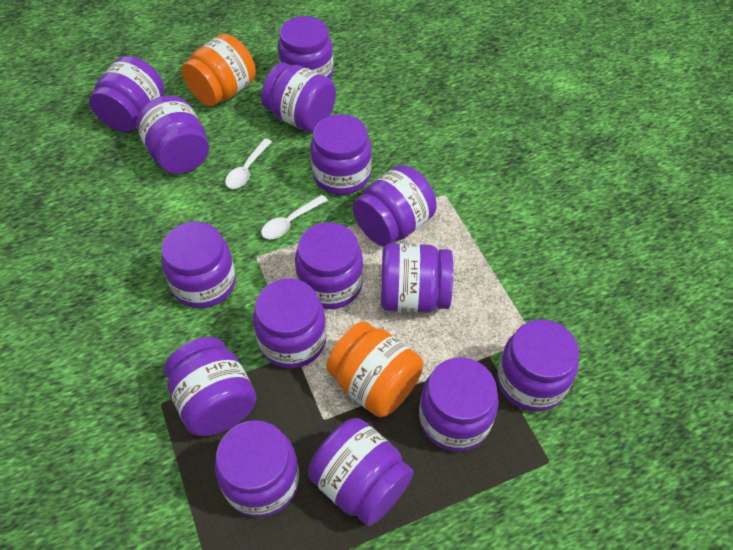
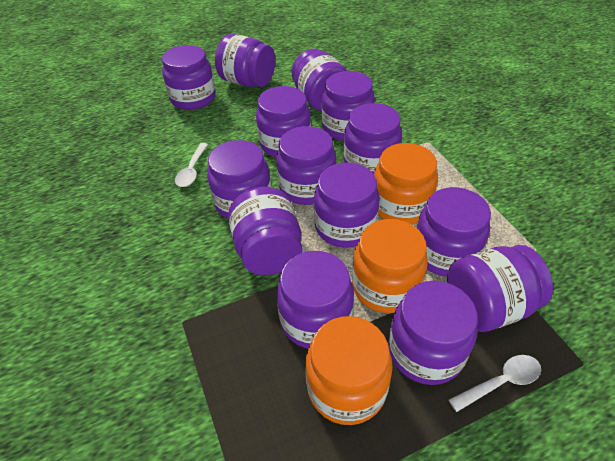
orange jar: 2 -> 3
purple jar: 15 -> 14

